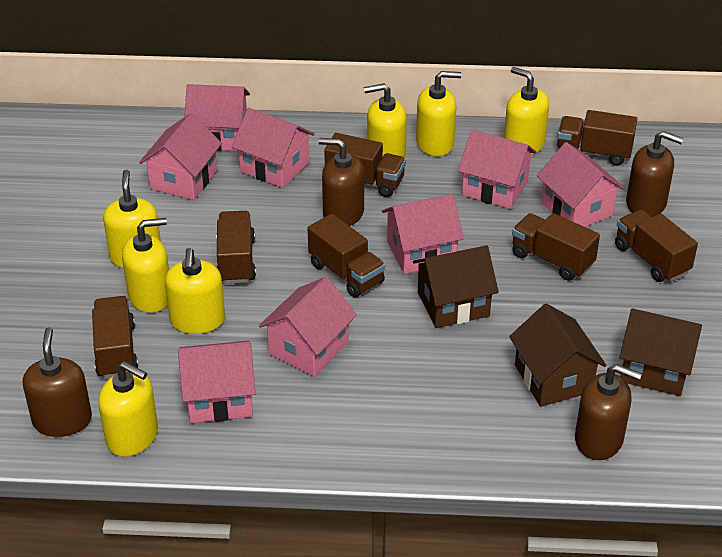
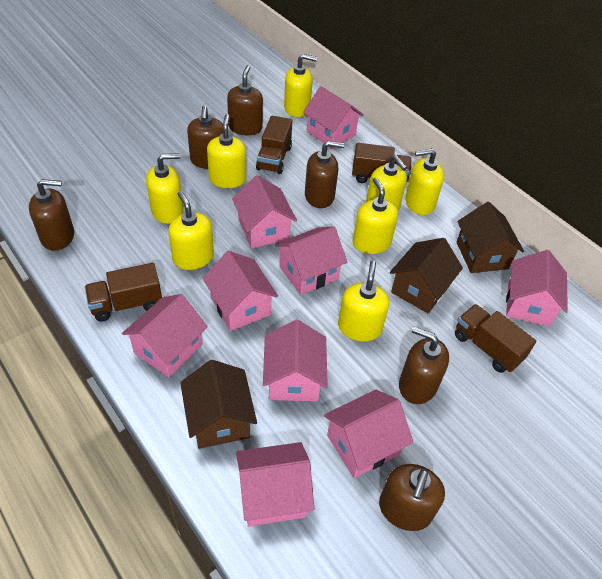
brown soap dispenser: 4 -> 6
brown truck: 7 -> 4
pink house: 8 -> 9
yellow soap dispenser: 7 -> 8

